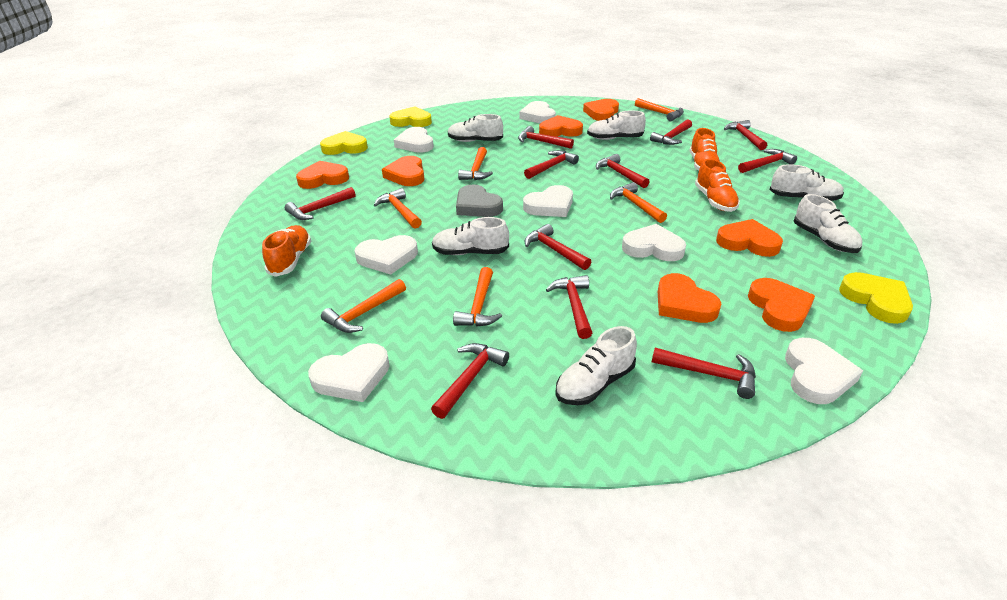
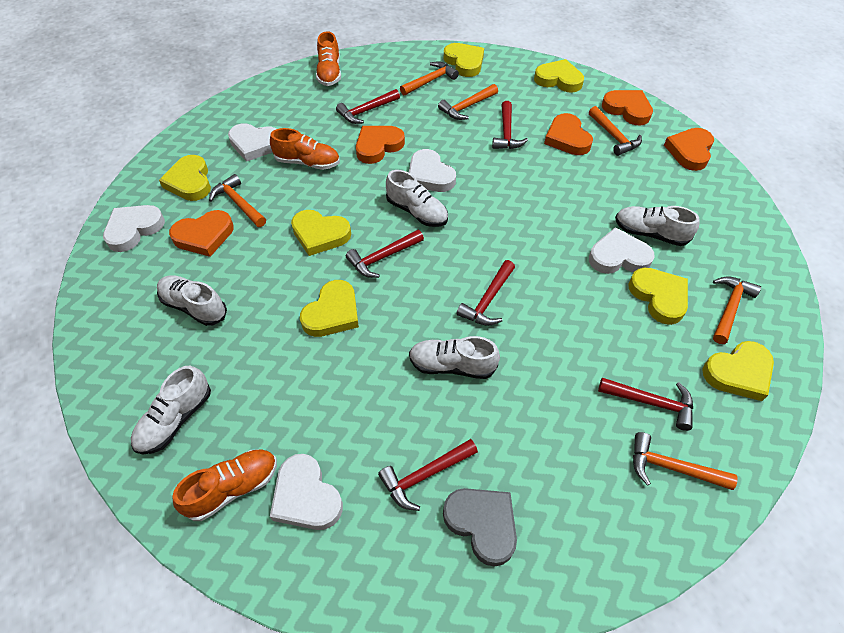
orange heart: 7 -> 5
red hammer: 11 -> 6
white heart: 7 -> 5
white shoe: 6 -> 5
yellow heart: 3 -> 7

